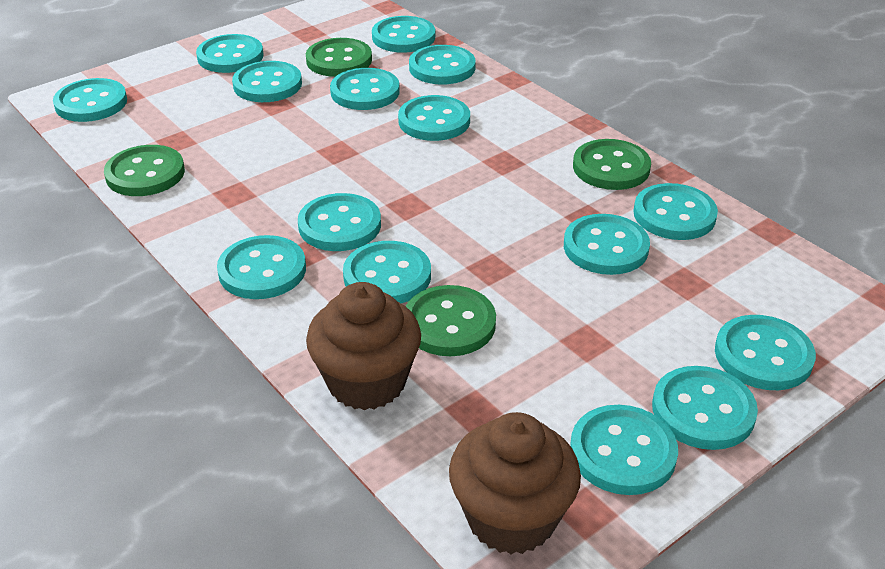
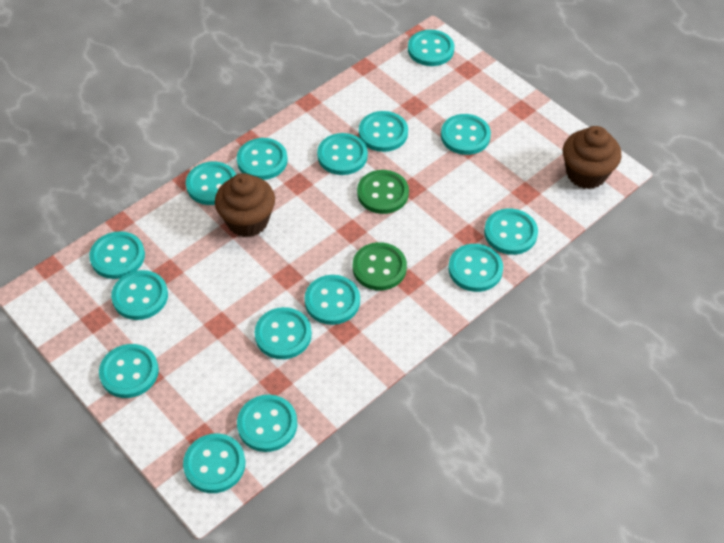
green button: 4 -> 2

